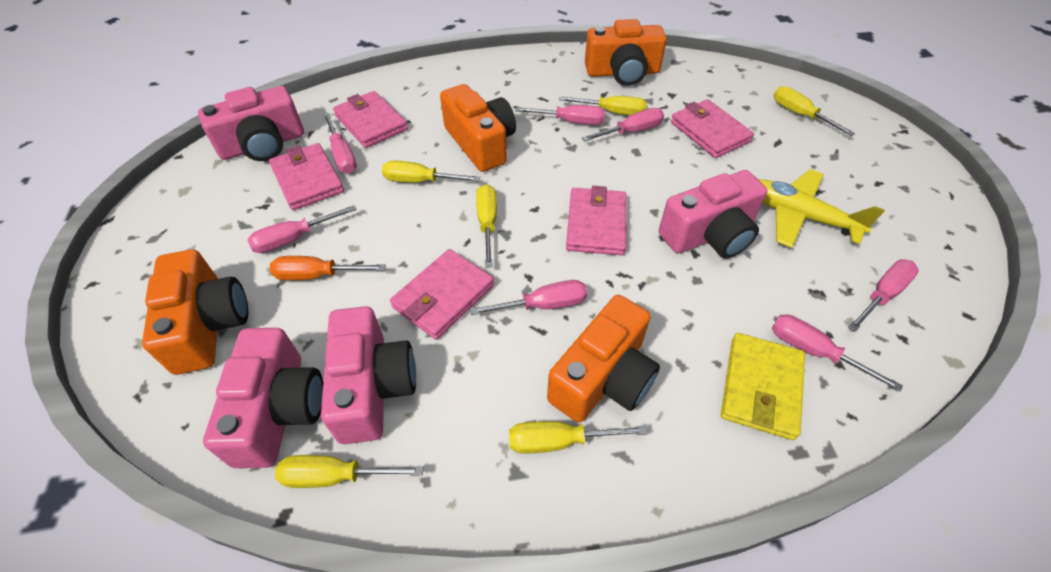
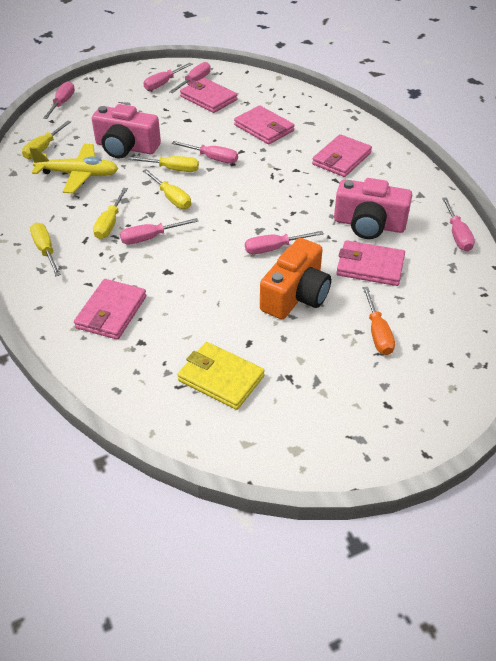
orange camera: 4 -> 1
pink camera: 4 -> 2
yellow screwdriver: 6 -> 5

